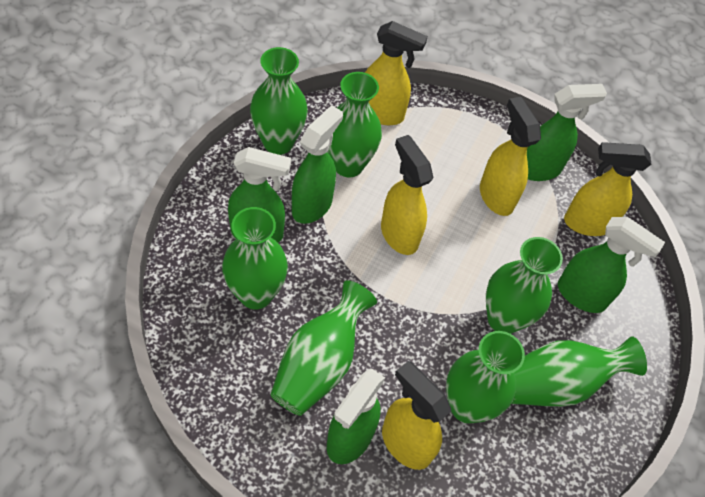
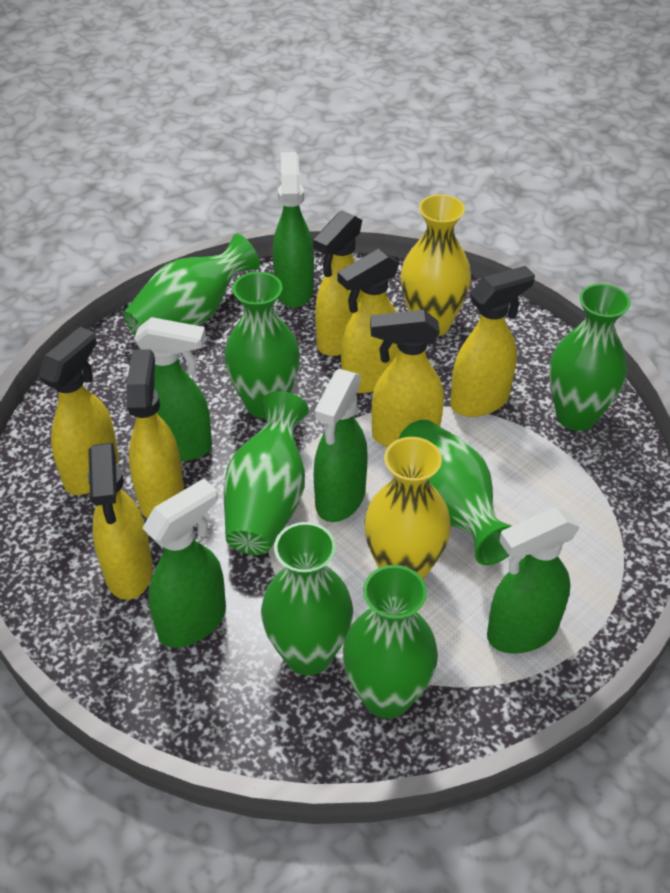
yellow spray bottle: 5 -> 7
yellow vase: 0 -> 2

